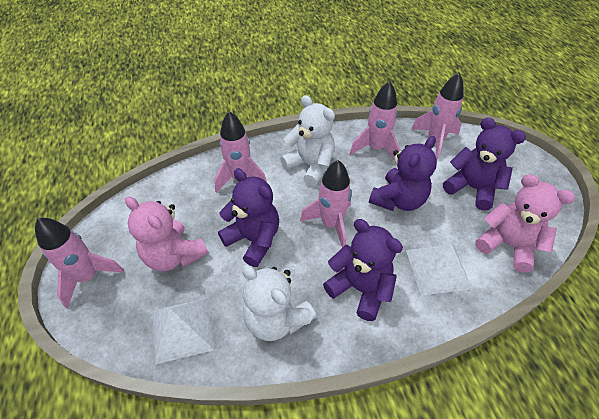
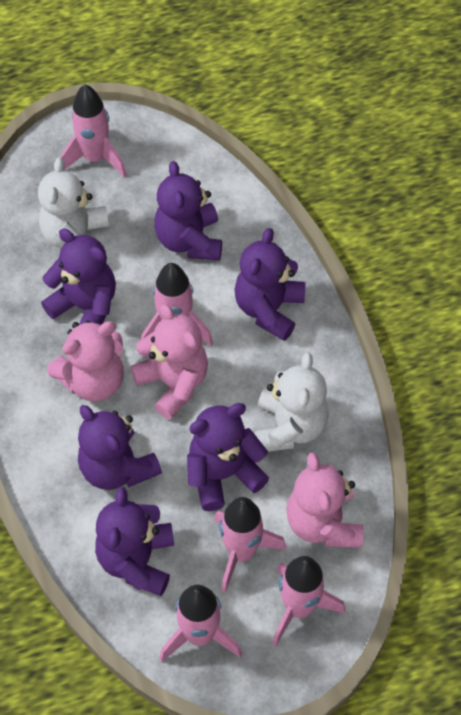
pink teddy bear: 2 -> 3
purple teddy bear: 4 -> 6
white pyramid: 2 -> 0

